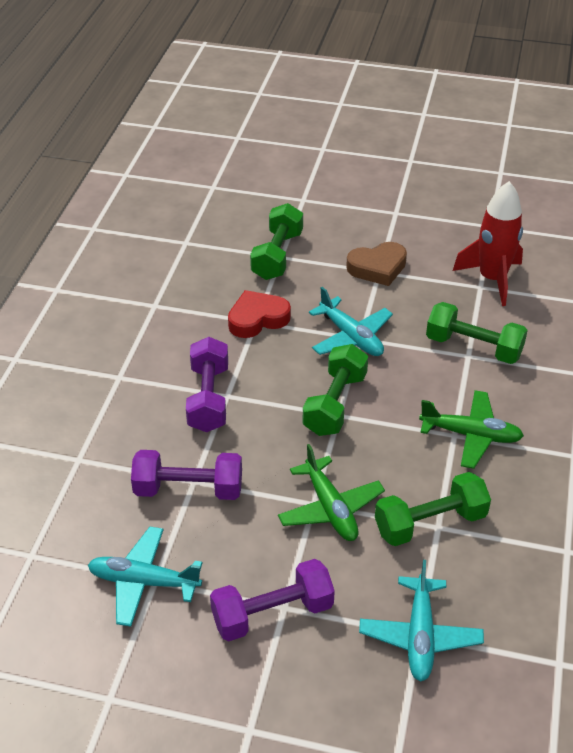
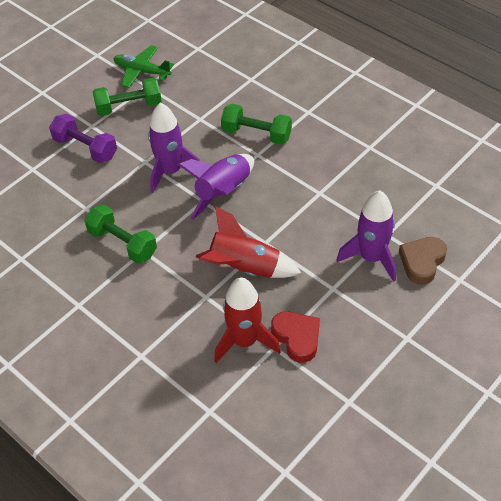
green dumbbell: 4 -> 3
green plane: 2 -> 1
purple dumbbell: 3 -> 1
purple rocket: 0 -> 3
red rocket: 1 -> 2
turquoise plane: 3 -> 0

